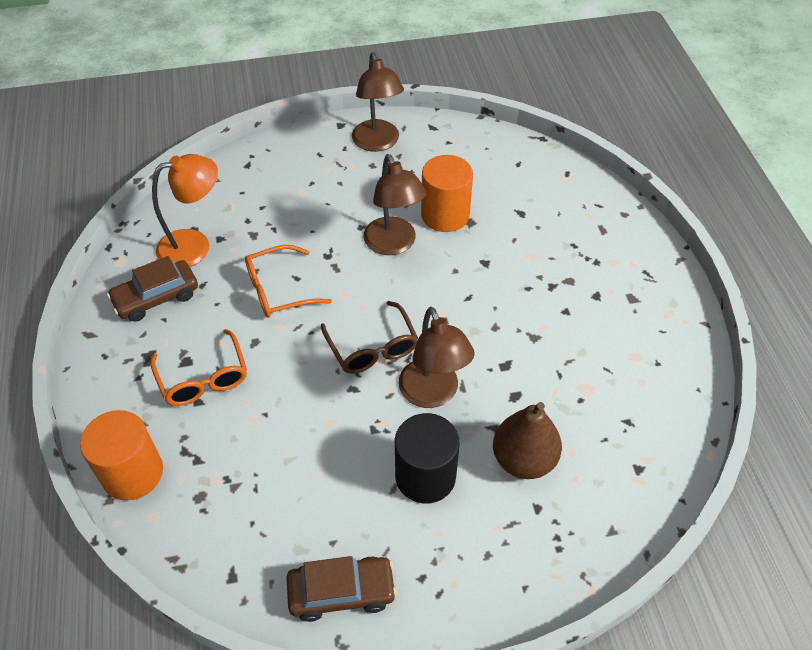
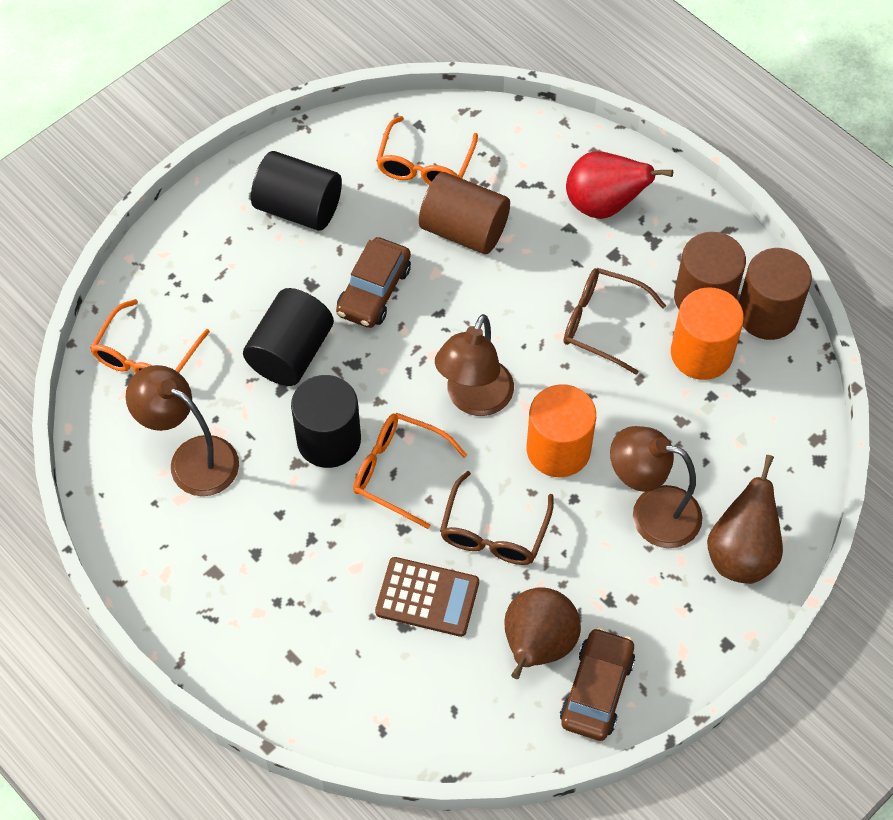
black cylinder: 1 -> 3
brown calculator: 0 -> 1
brown cylinder: 0 -> 3
brown glasses: 1 -> 2
brown pear: 1 -> 2
orange glasses: 2 -> 3
orange lamp: 1 -> 0
red pear: 0 -> 1

